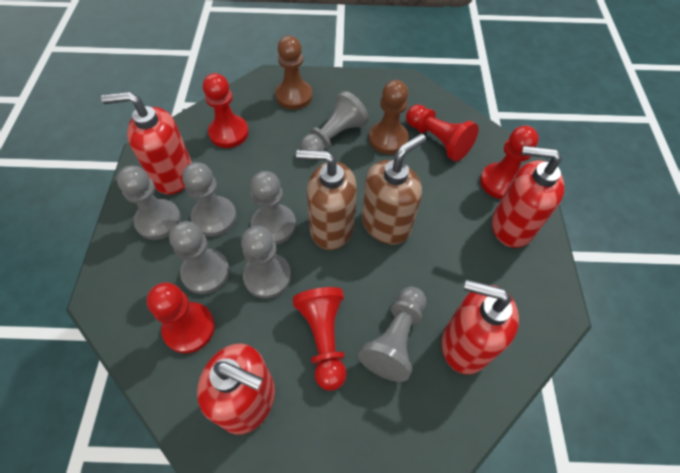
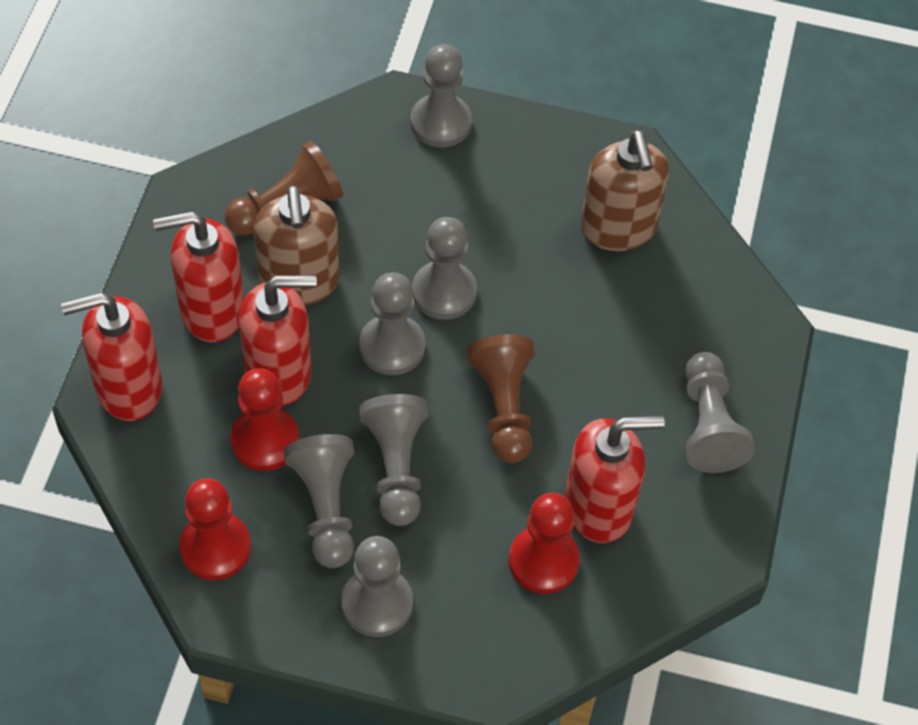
red pawn: 5 -> 3

